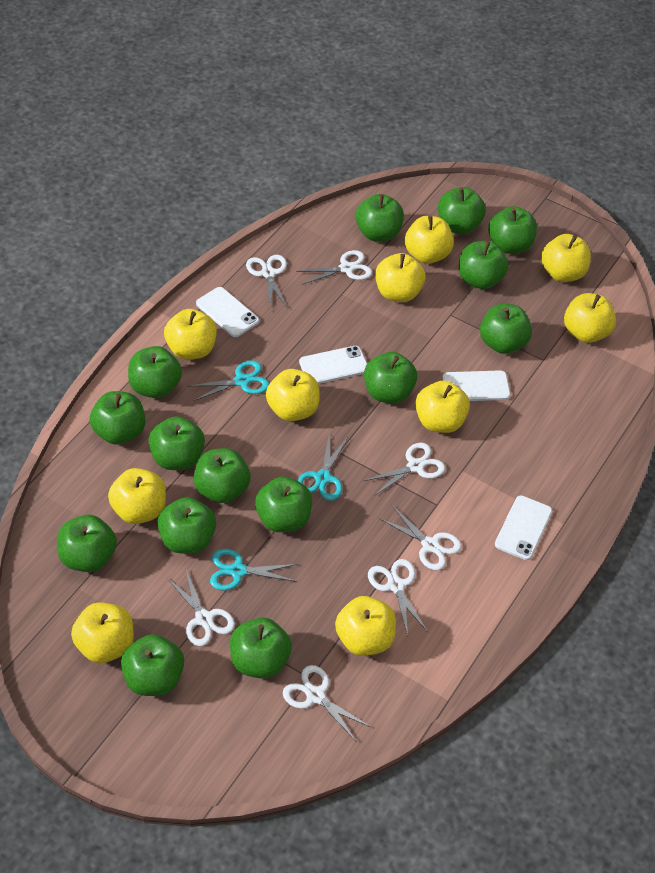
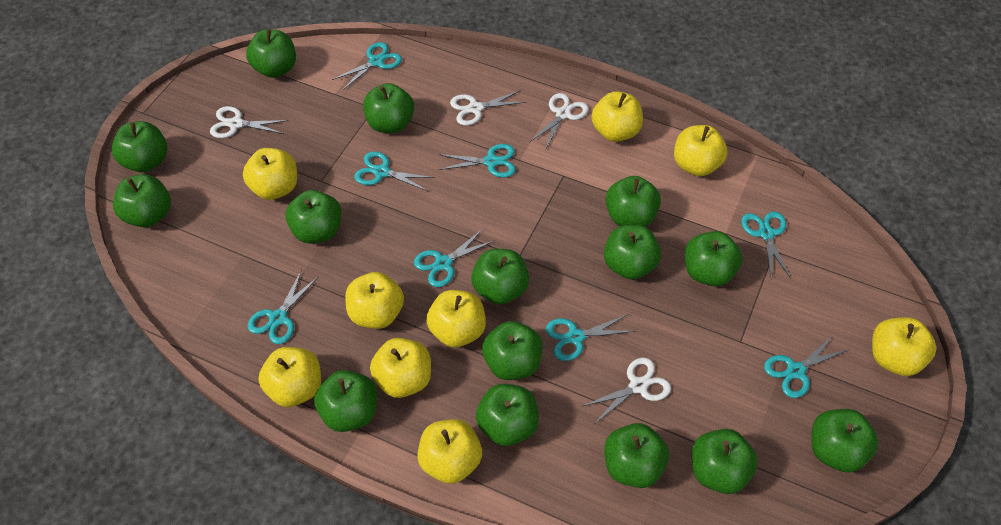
turquoise scissors: 3 -> 8
white phone: 4 -> 0
white scissors: 7 -> 4
yellow apple: 10 -> 9

